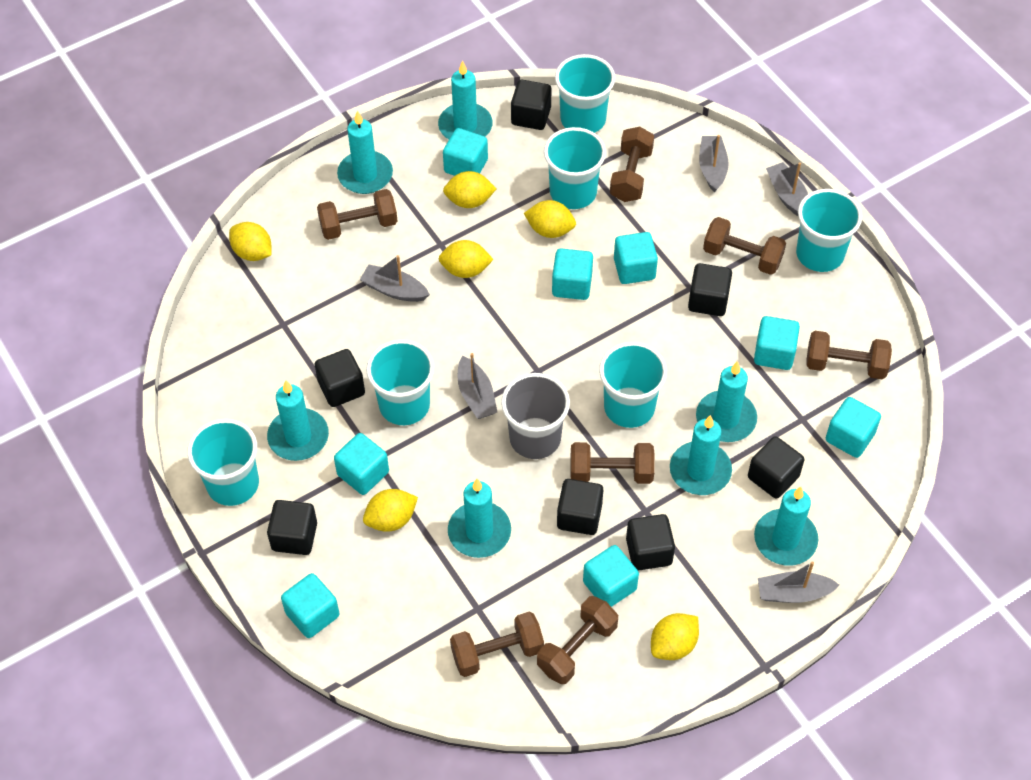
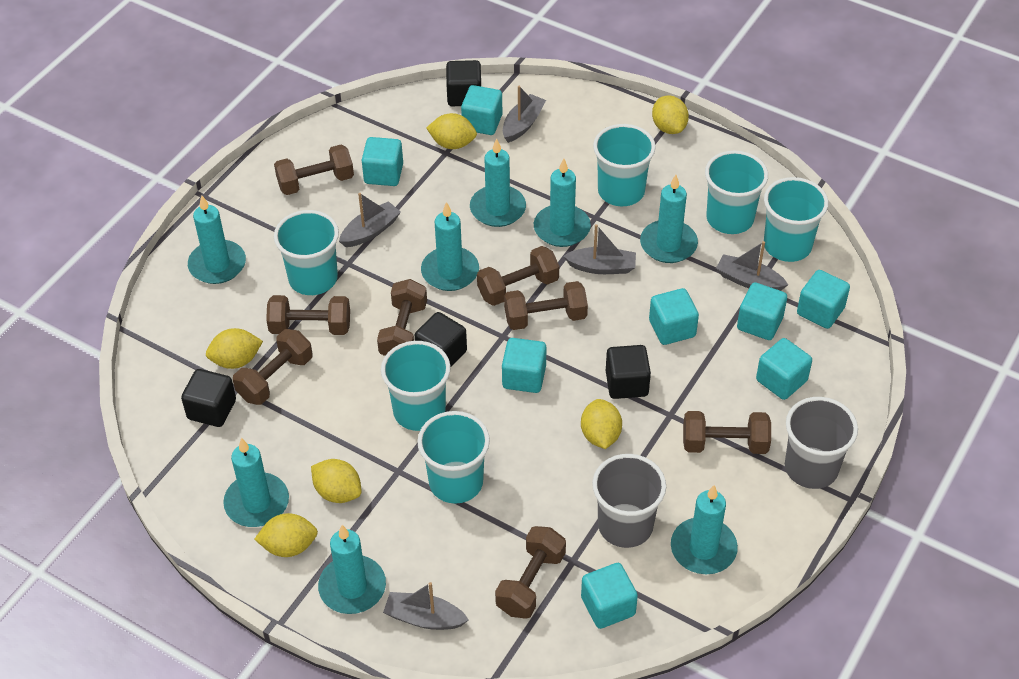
black cube: 7 -> 4
brown dumbbell: 7 -> 8
grey cup: 1 -> 2
turquoise candle: 7 -> 8

